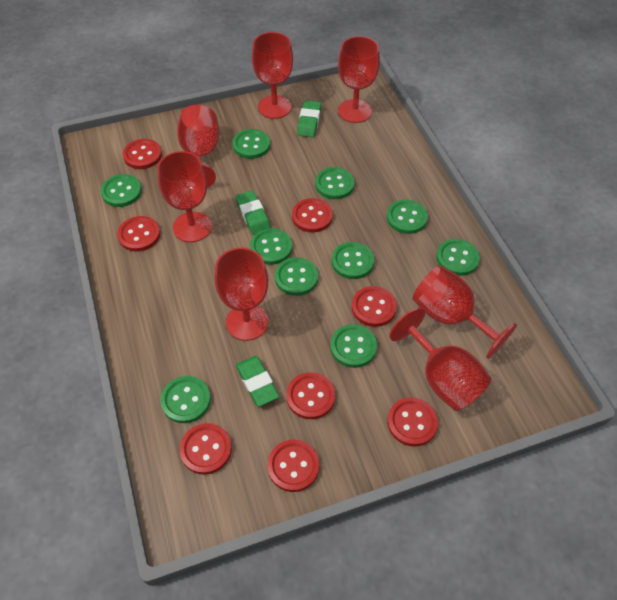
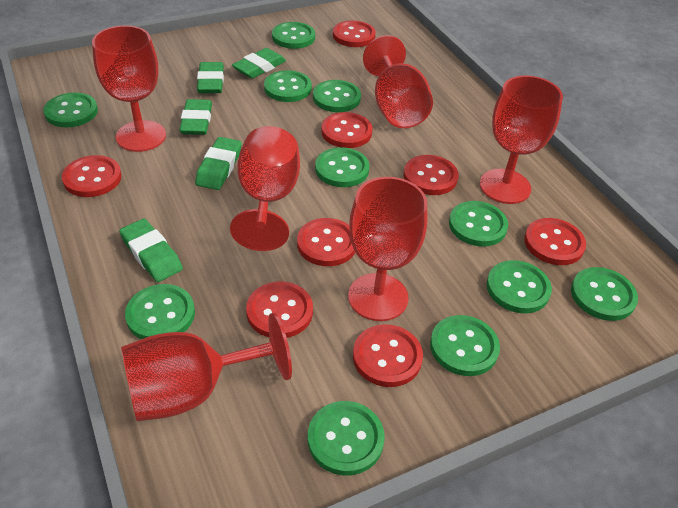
green button: 10 -> 11
green eraser: 3 -> 5
red goblet: 7 -> 6

